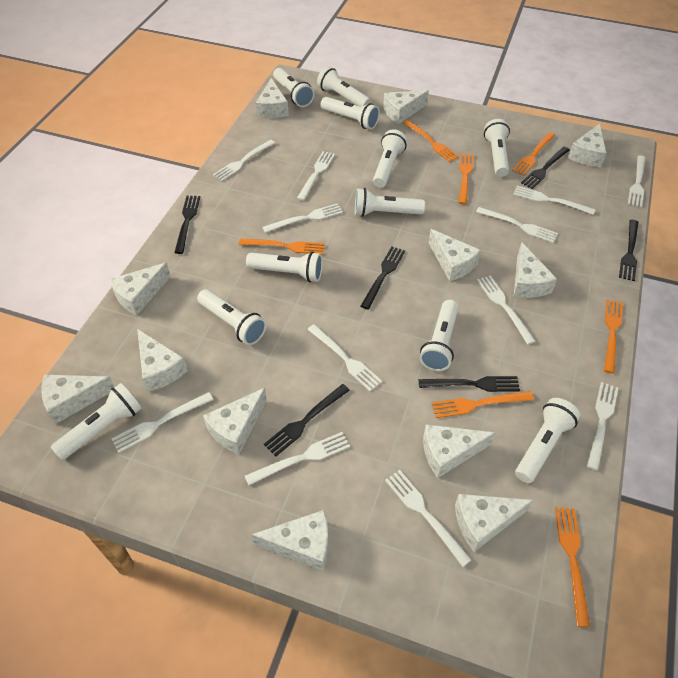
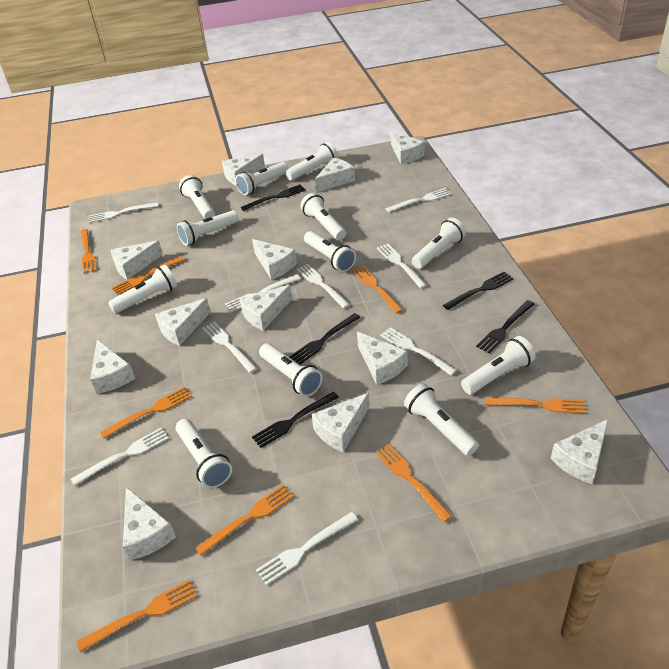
black fork: 6 -> 5
orange fork: 7 -> 8
white flashlight: 11 -> 12
white fork: 12 -> 9

